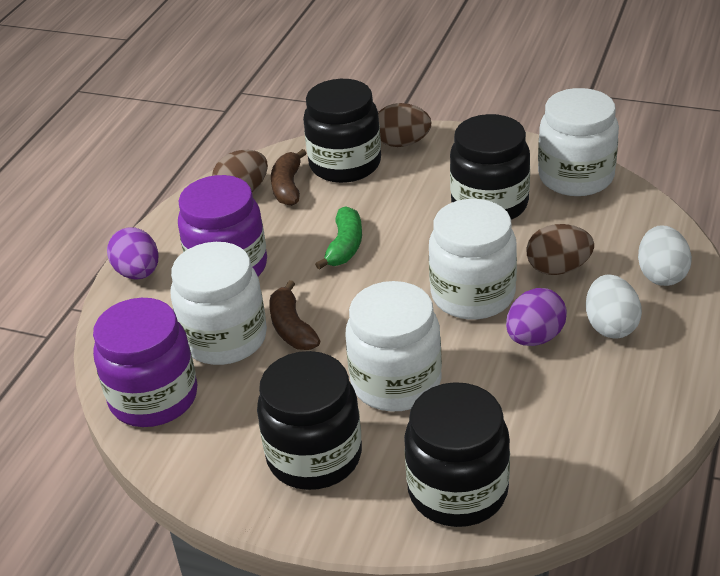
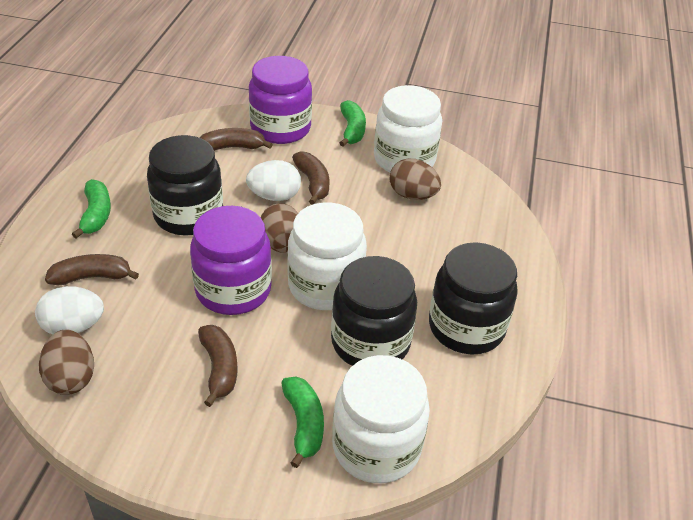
black jar: 4 -> 3
brown banana: 2 -> 4
green banana: 1 -> 3
purple egg: 2 -> 0
white jar: 4 -> 3

